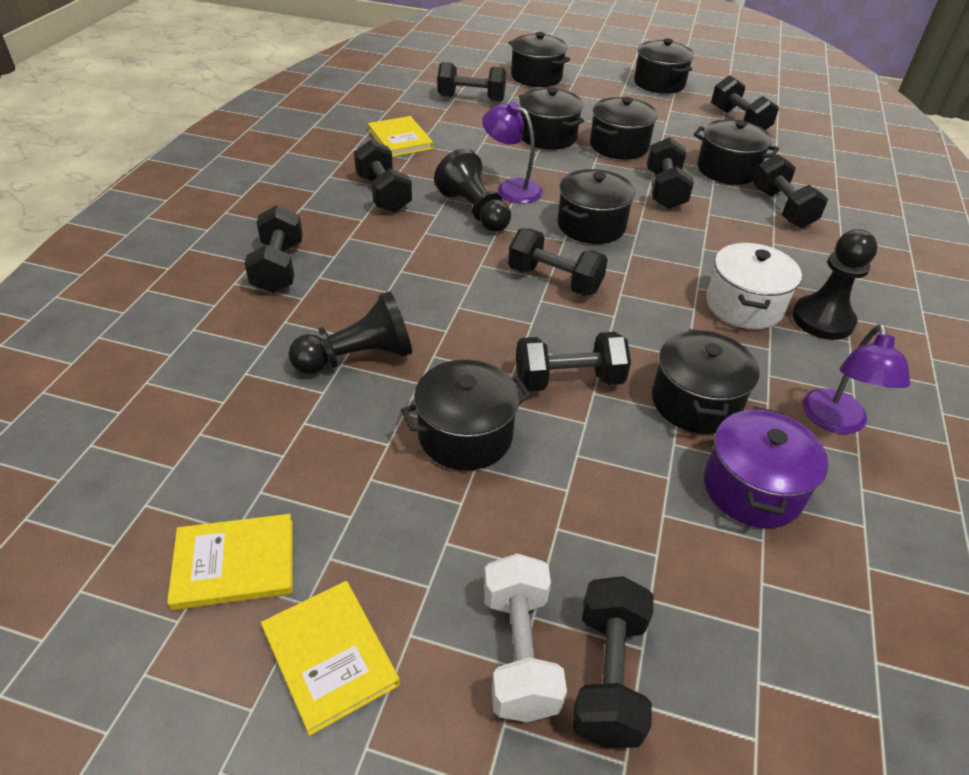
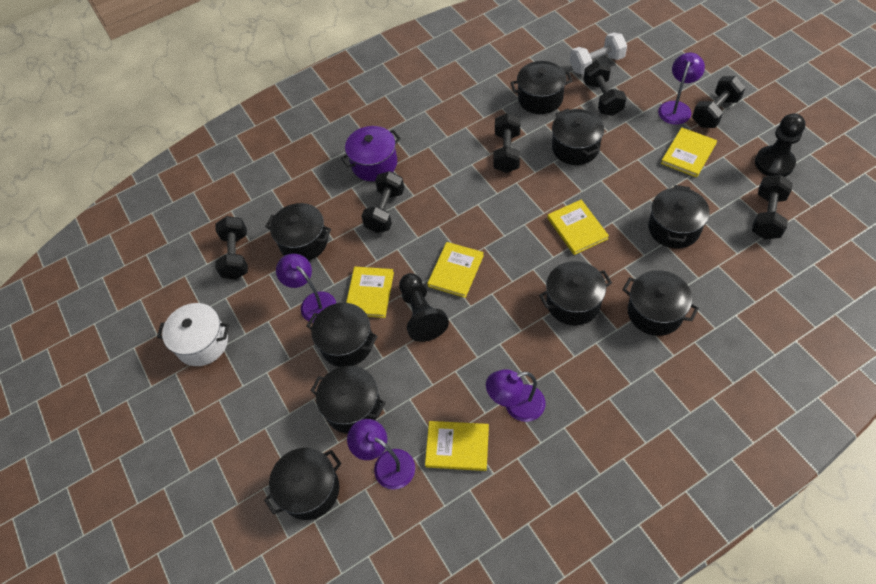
black dumbbell: 9 -> 6
black pawn: 3 -> 2
black pot: 8 -> 9
purple lamp: 2 -> 4
yellow book: 3 -> 5

